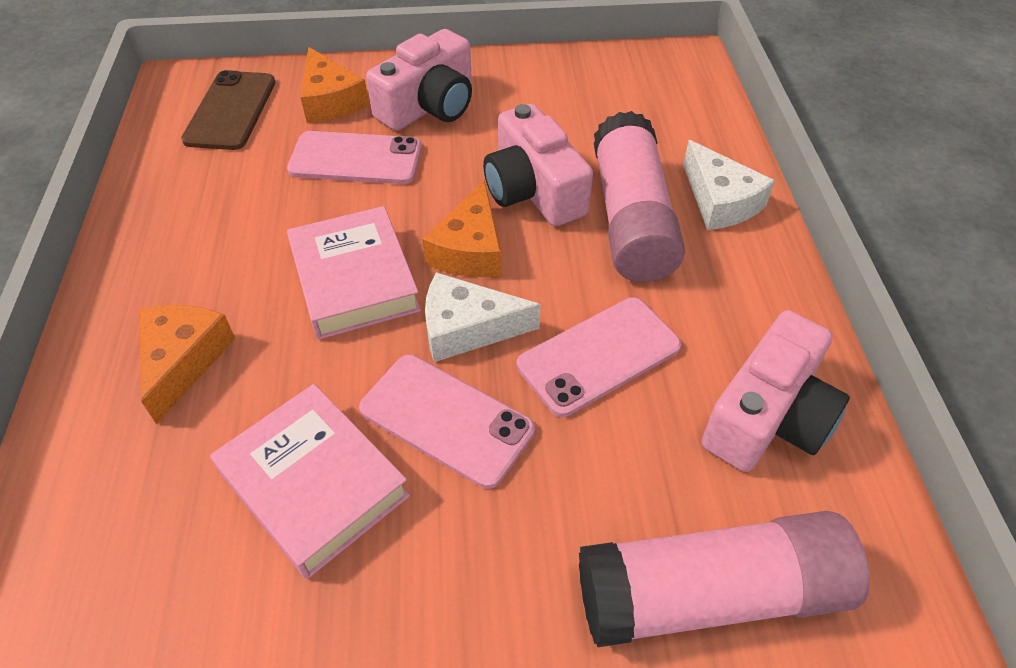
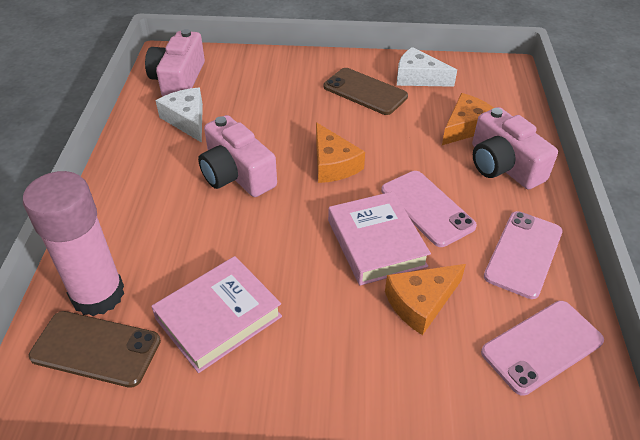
brown phone: 1 -> 2
pink glue stick: 2 -> 1

